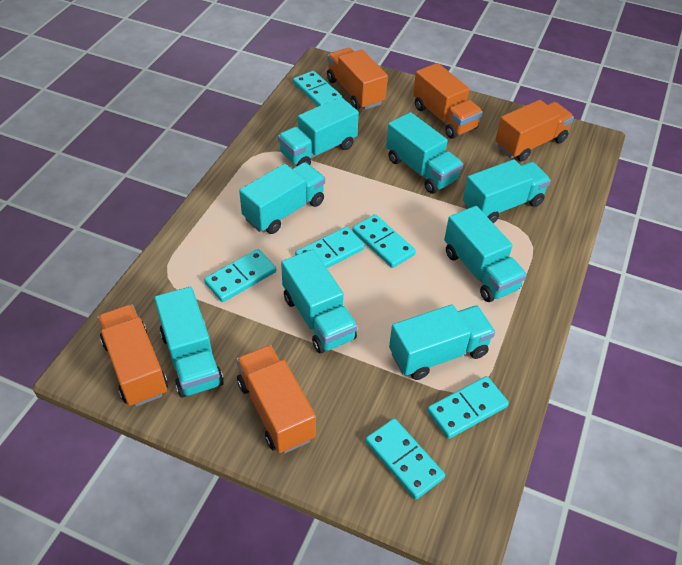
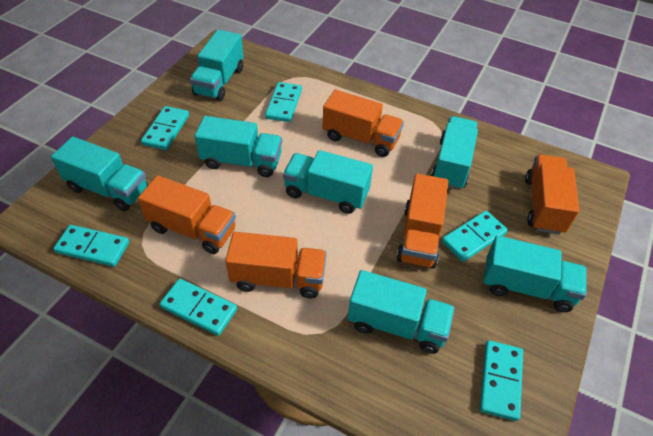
turquoise truck: 8 -> 7

